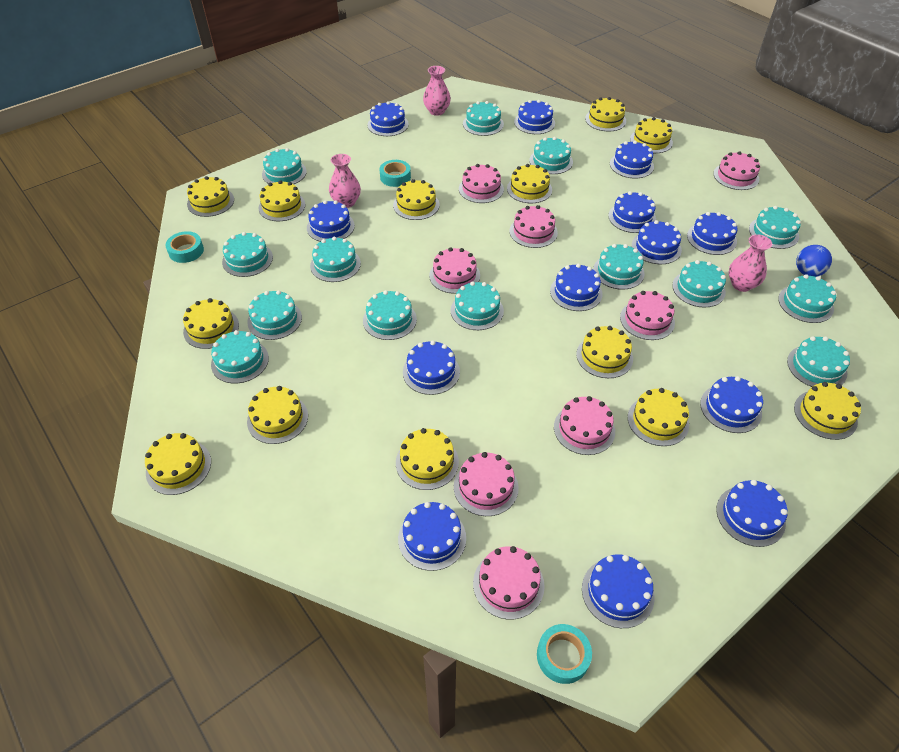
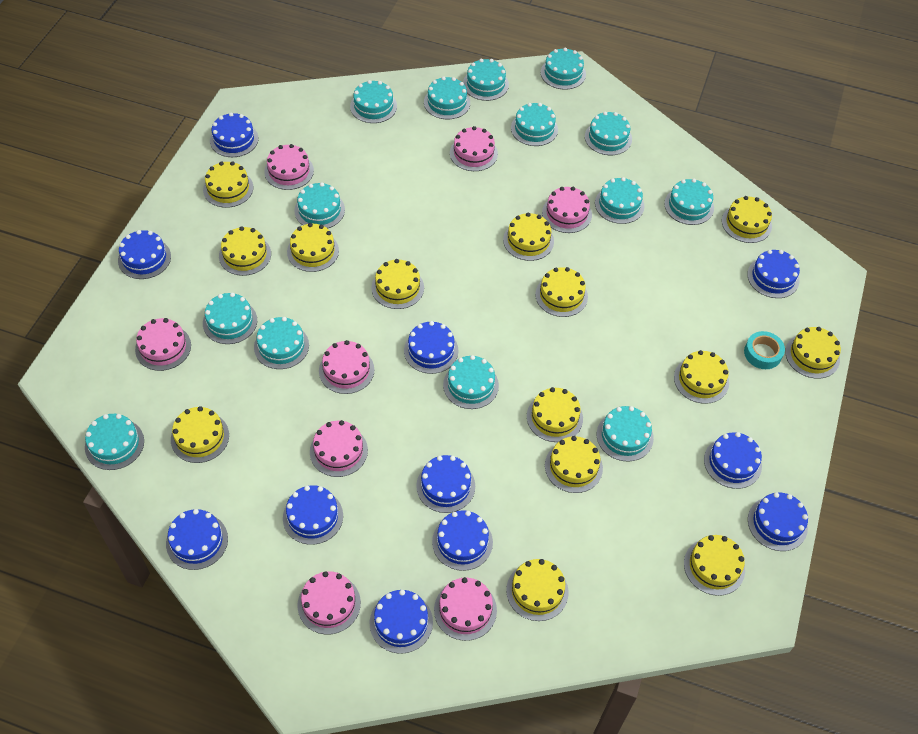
blue ball: 1 -> 0
blue cake: 13 -> 11
pink vase: 3 -> 0
turquoise tape: 3 -> 1
yellow cake: 13 -> 14

